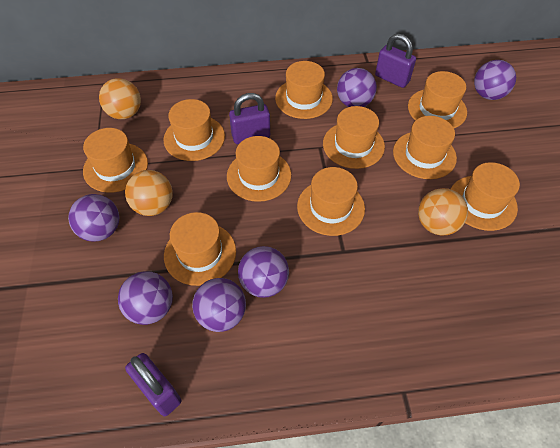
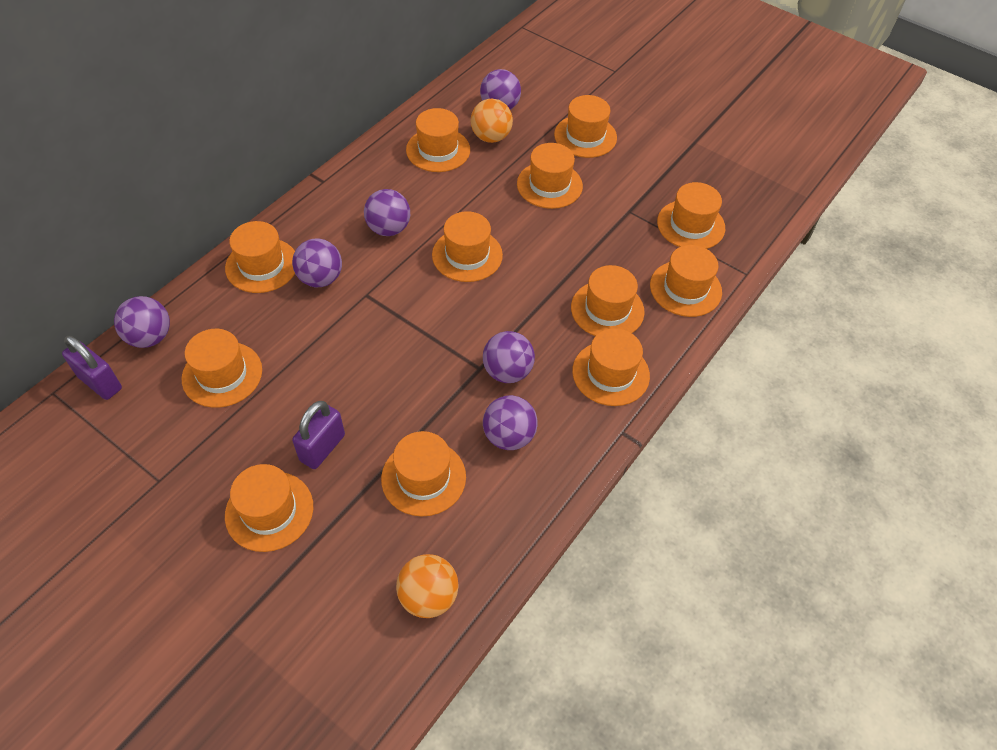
orange ball: 3 -> 2
orange hat: 10 -> 12
purple padlock: 3 -> 2

